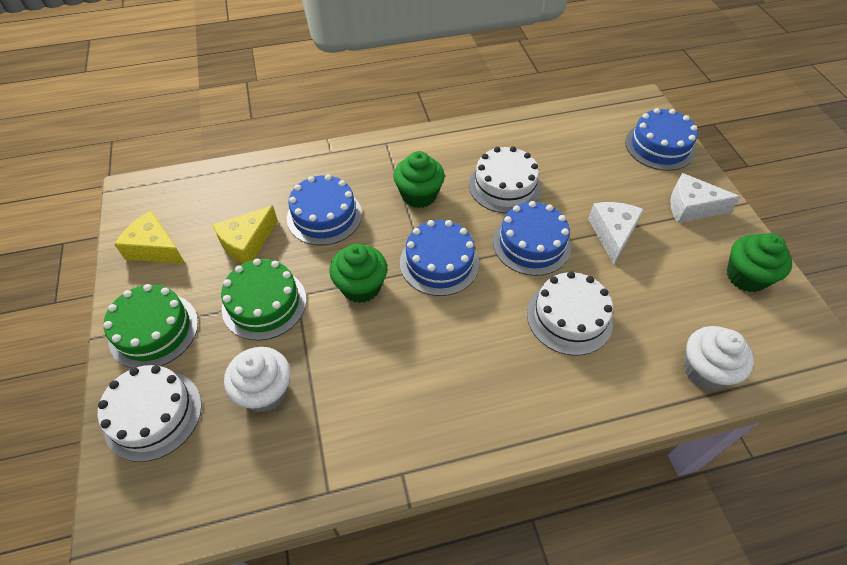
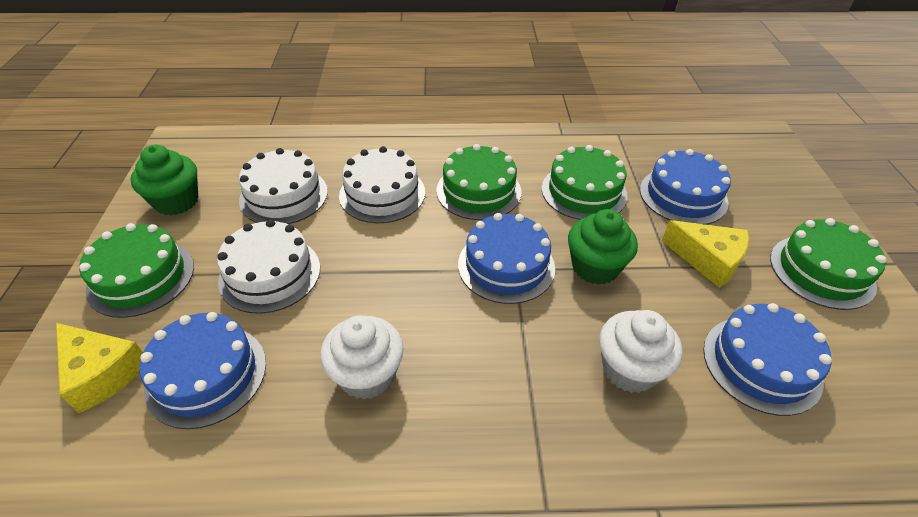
green cake: 2 -> 4
green cupcake: 3 -> 2
white cheese: 2 -> 0

